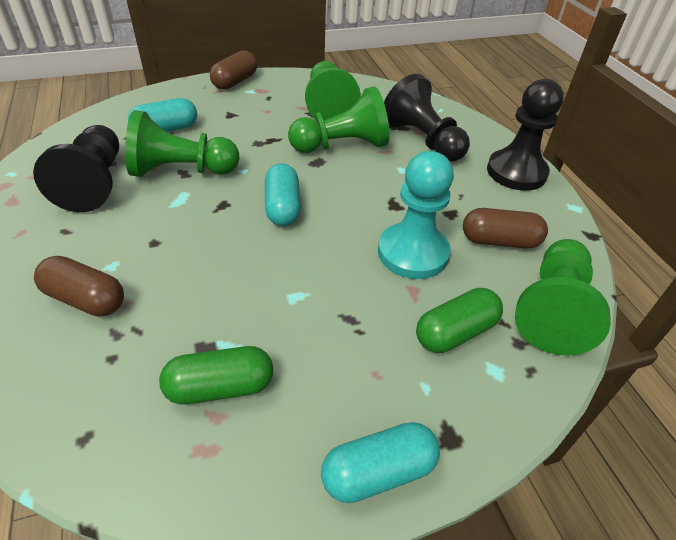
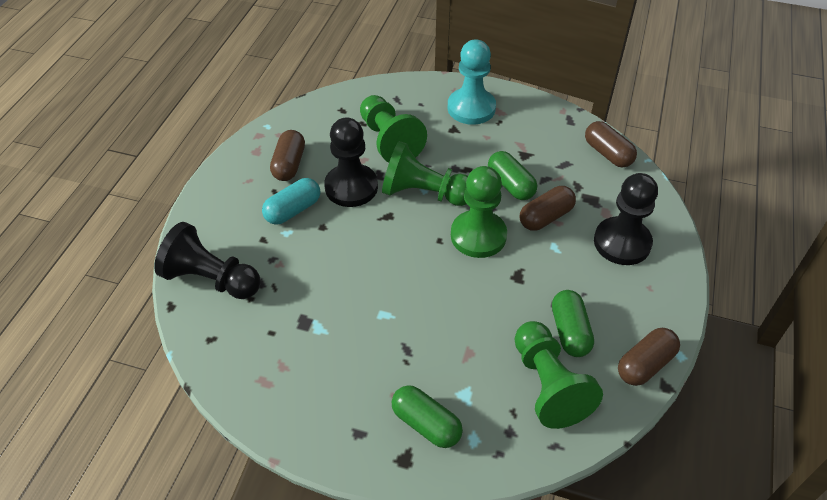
brown capsule: 3 -> 4
green capsule: 2 -> 3
turquoise capsule: 3 -> 1

